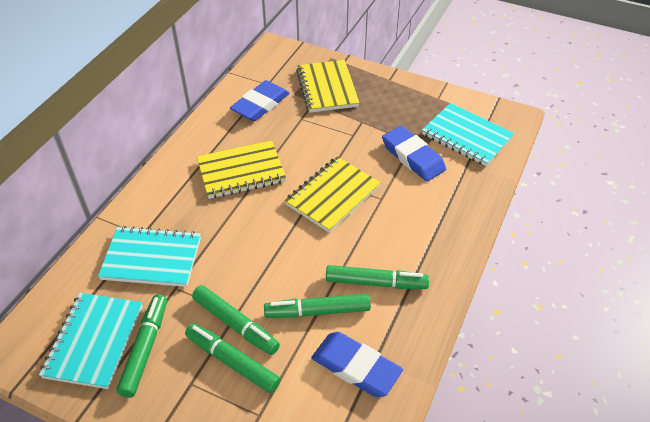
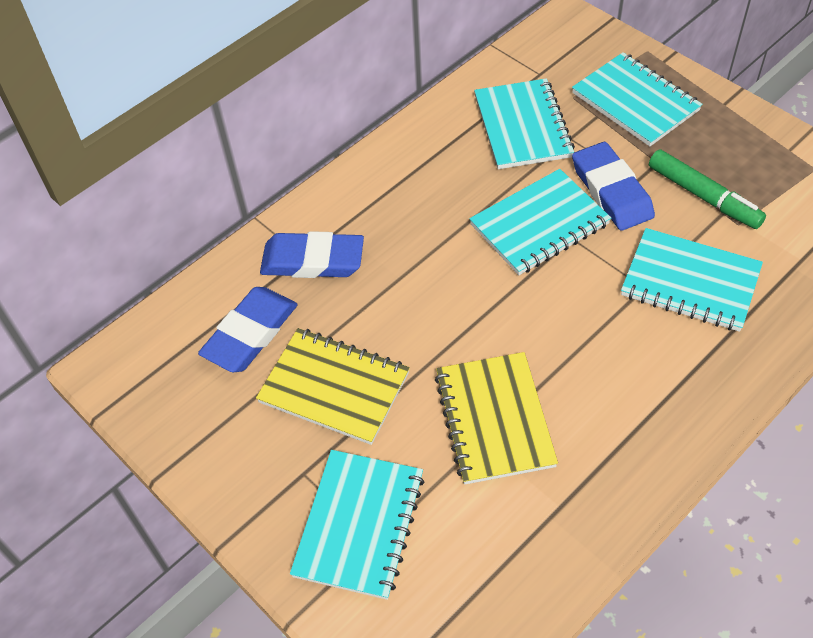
green marker: 5 -> 1
turquoise notebook: 3 -> 5
yellow notebook: 3 -> 2

